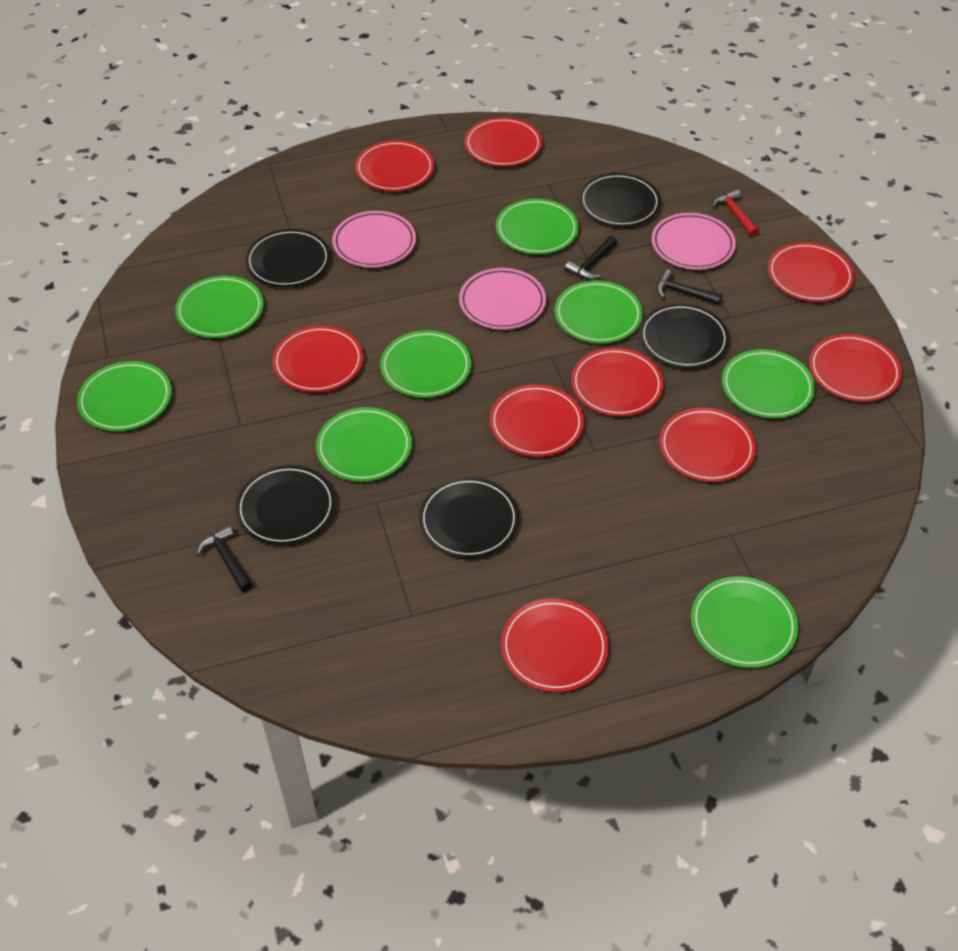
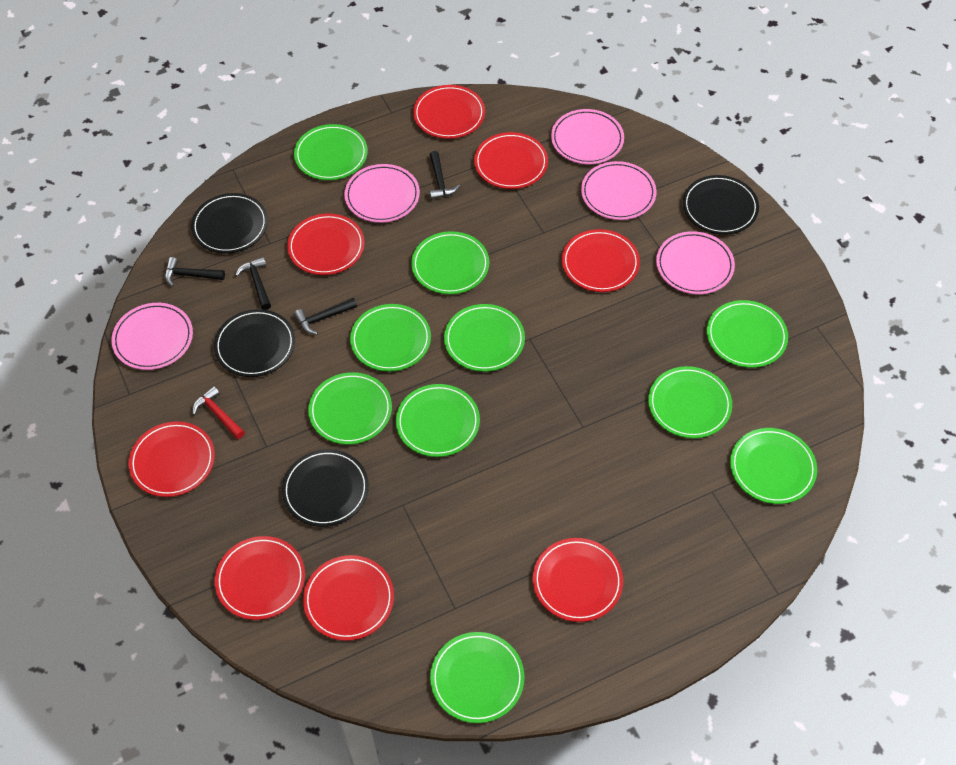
black hammer: 3 -> 4
black plate: 5 -> 4
green plate: 8 -> 10
pink plate: 3 -> 5
red plate: 9 -> 8

